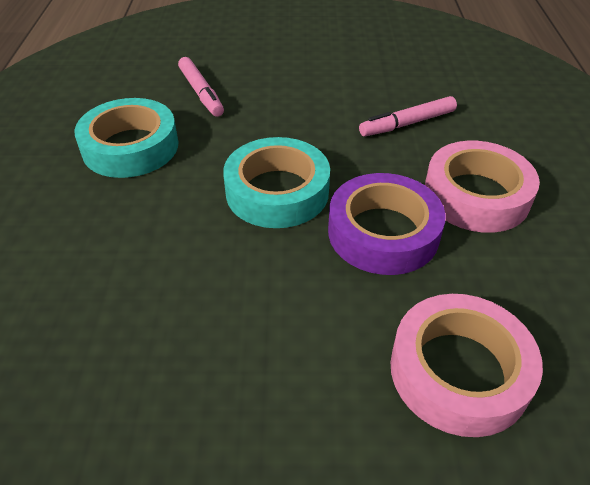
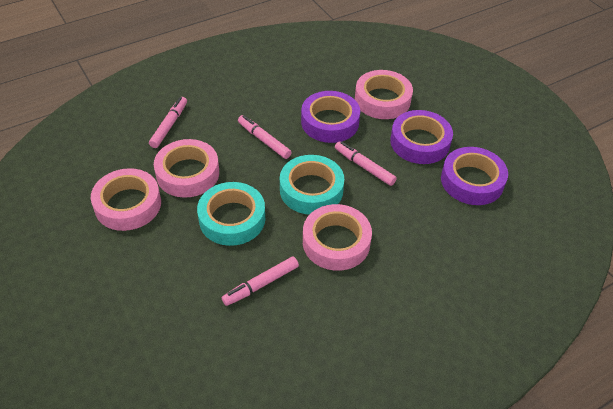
pink marker: 2 -> 4
pink tape: 2 -> 4
purple tape: 1 -> 3

